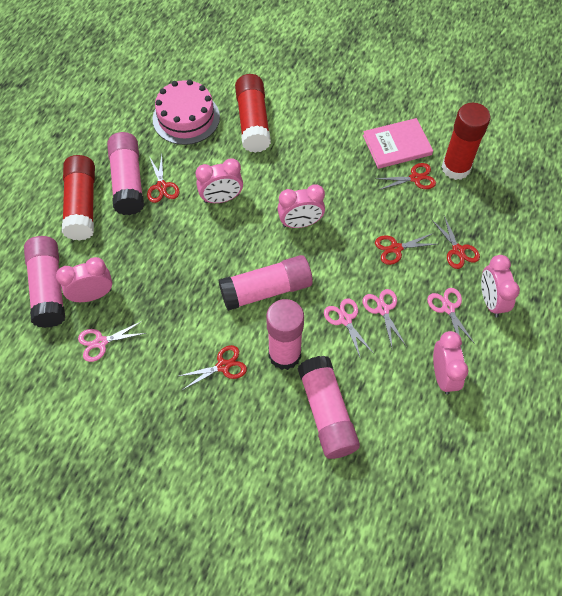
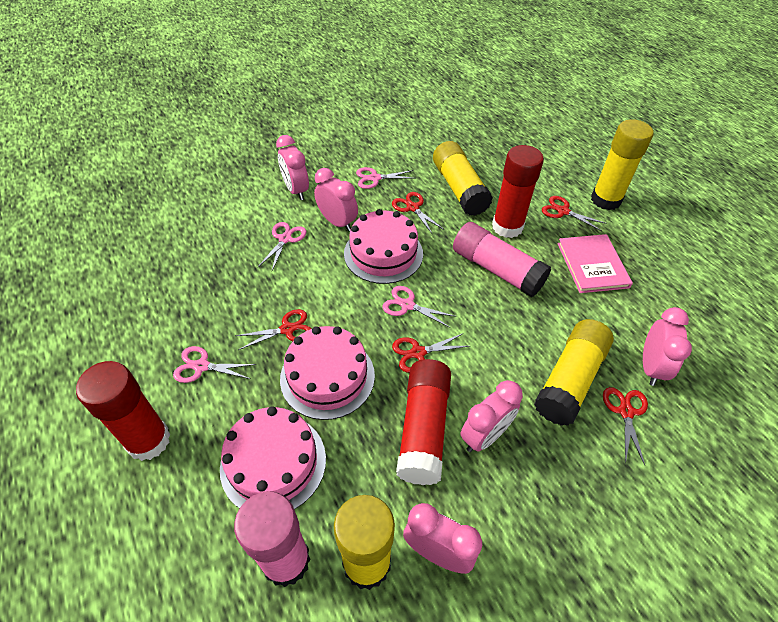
pink cake: 1 -> 3
pink glue stick: 5 -> 2
yellow glue stick: 0 -> 4

